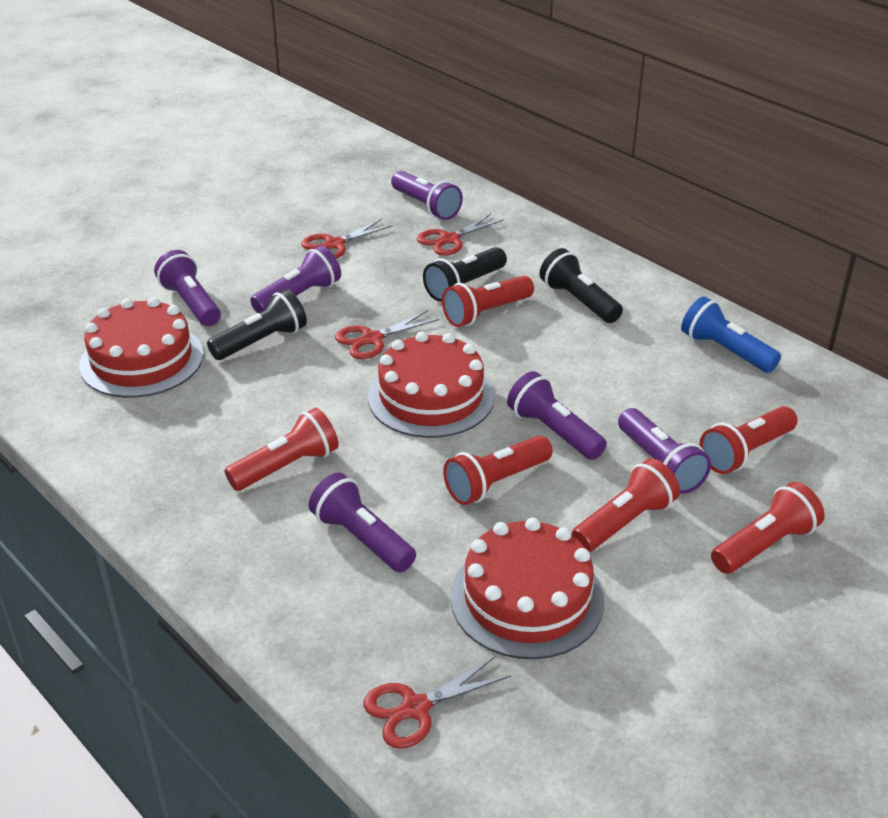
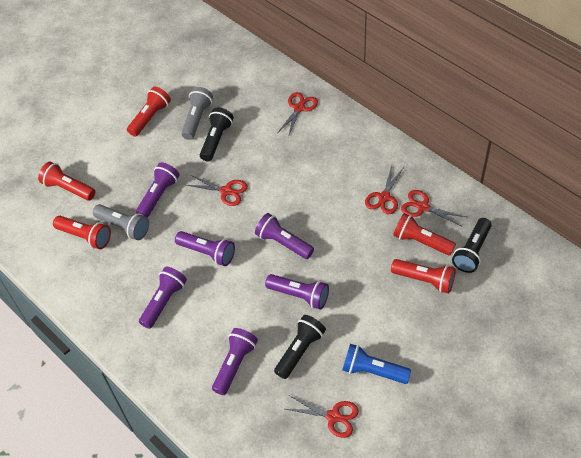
grey flashlight: 0 -> 2
red cake: 3 -> 0
red flashlight: 6 -> 5
red scissors: 4 -> 5

